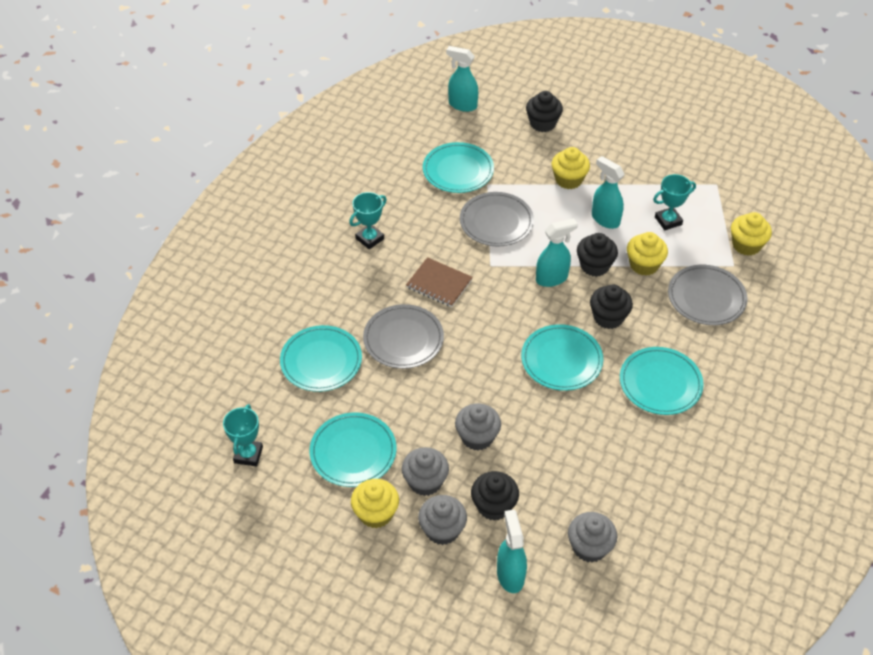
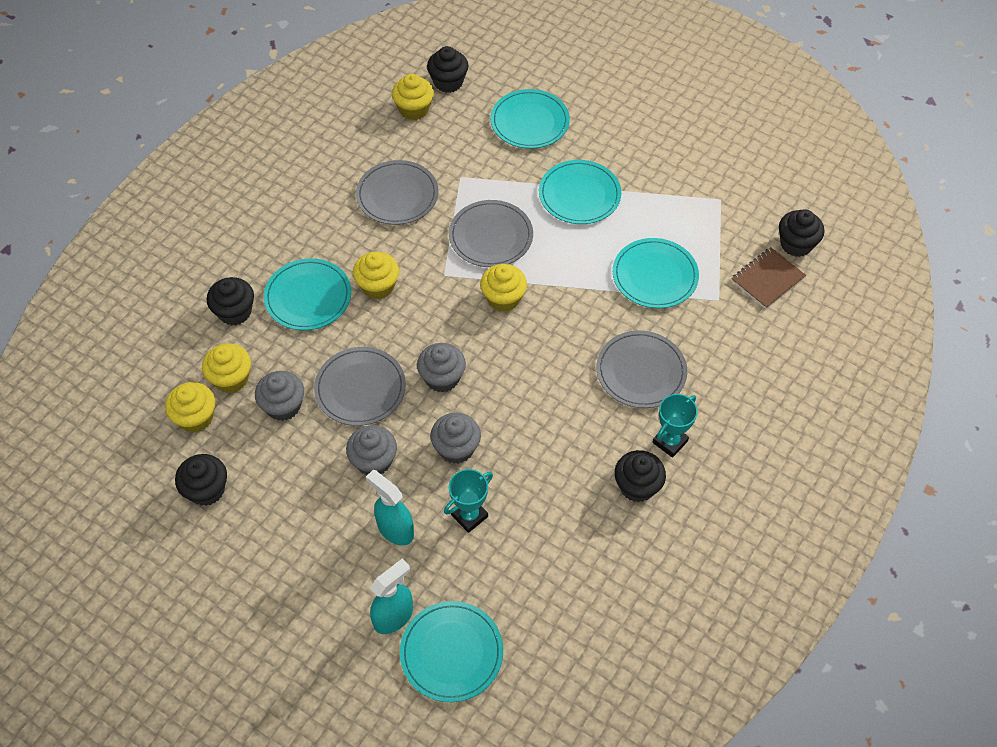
black cupcake: 4 -> 5
grey plate: 3 -> 4
turquoise spray bottle: 4 -> 2
turquoise trophy: 3 -> 2
yellow cupcake: 4 -> 5

